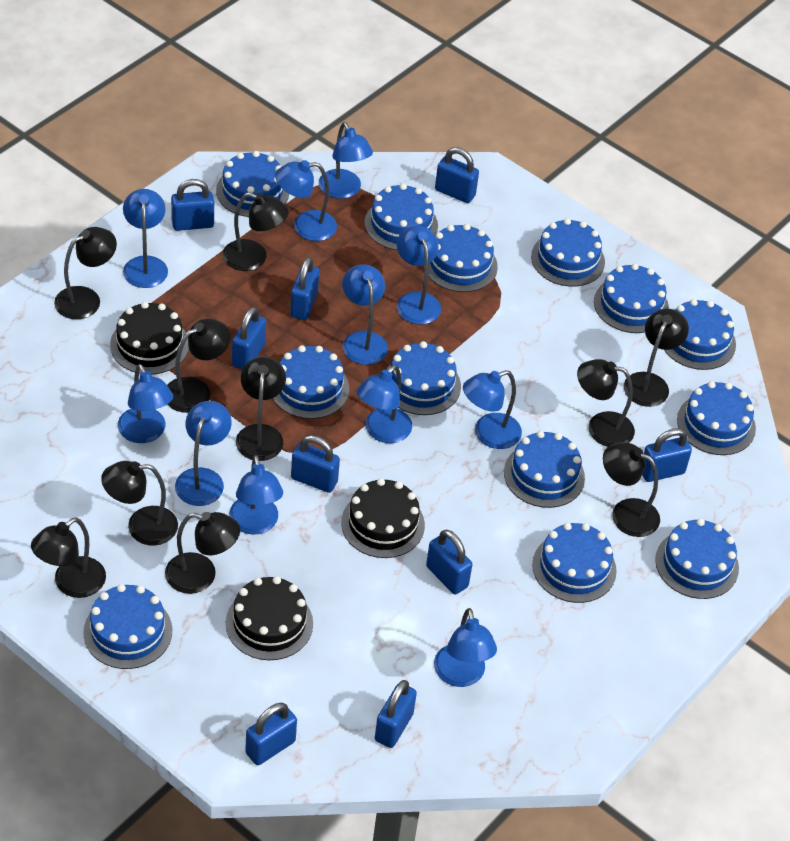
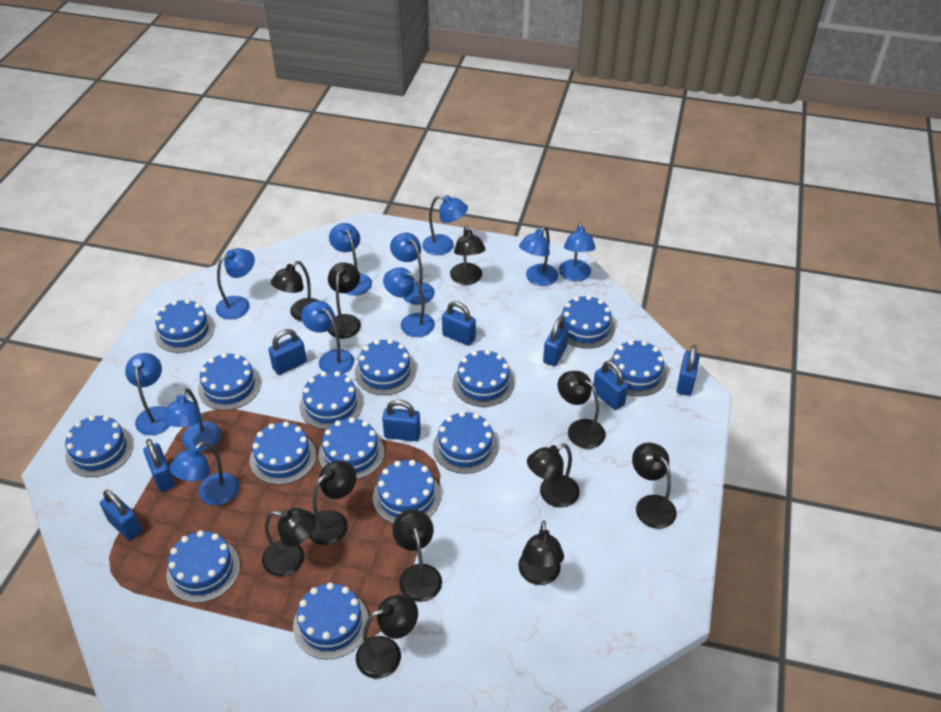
black cake: 3 -> 0
black lamp: 10 -> 11
blue cake: 13 -> 14
blue padlock: 9 -> 8

